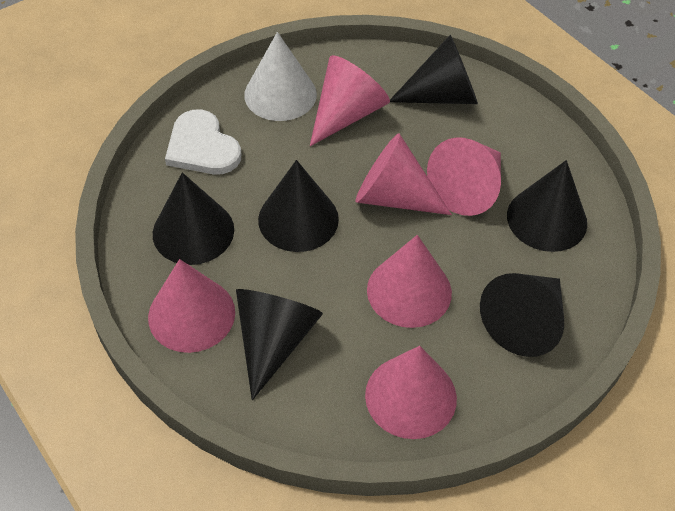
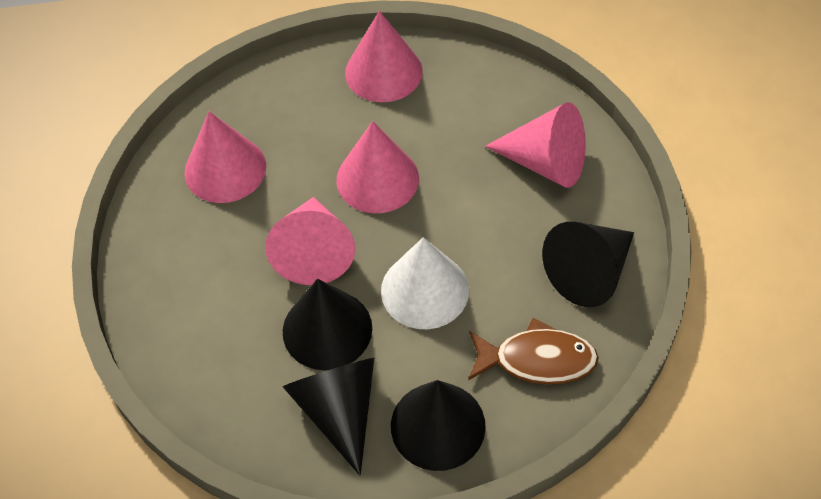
black cone: 6 -> 4
brown fish: 0 -> 1
pink cone: 6 -> 5
white heart: 1 -> 0

